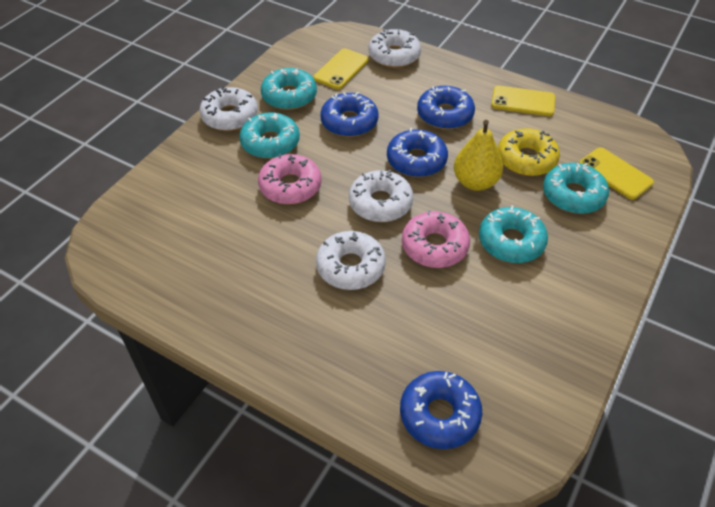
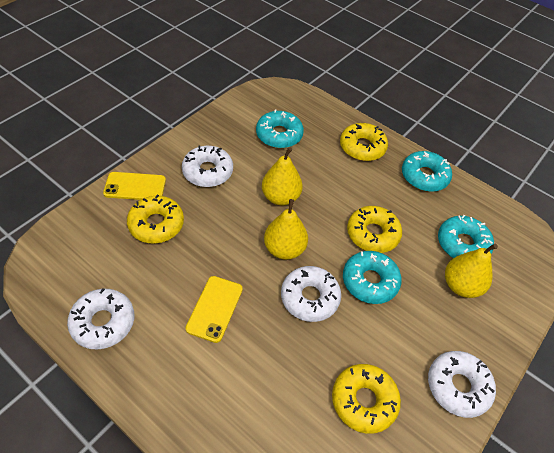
blue donut: 4 -> 0
pink donut: 2 -> 0
yellow donut: 1 -> 4
yellow pear: 1 -> 3
yellow phone: 3 -> 2

